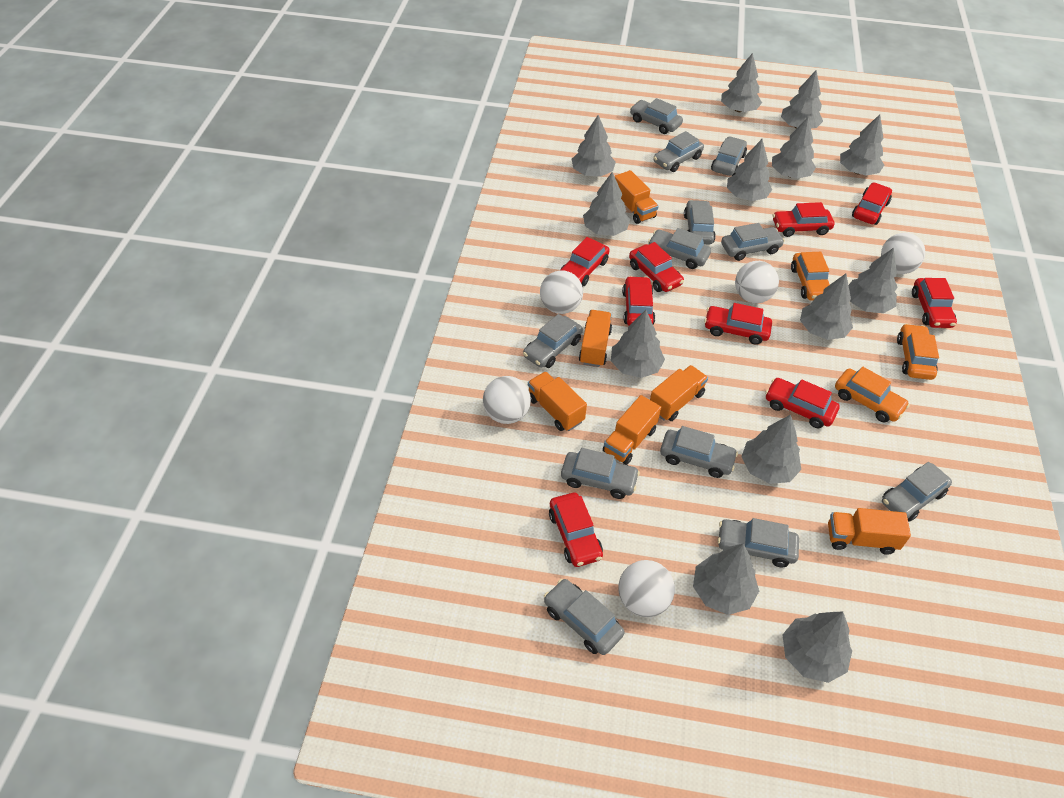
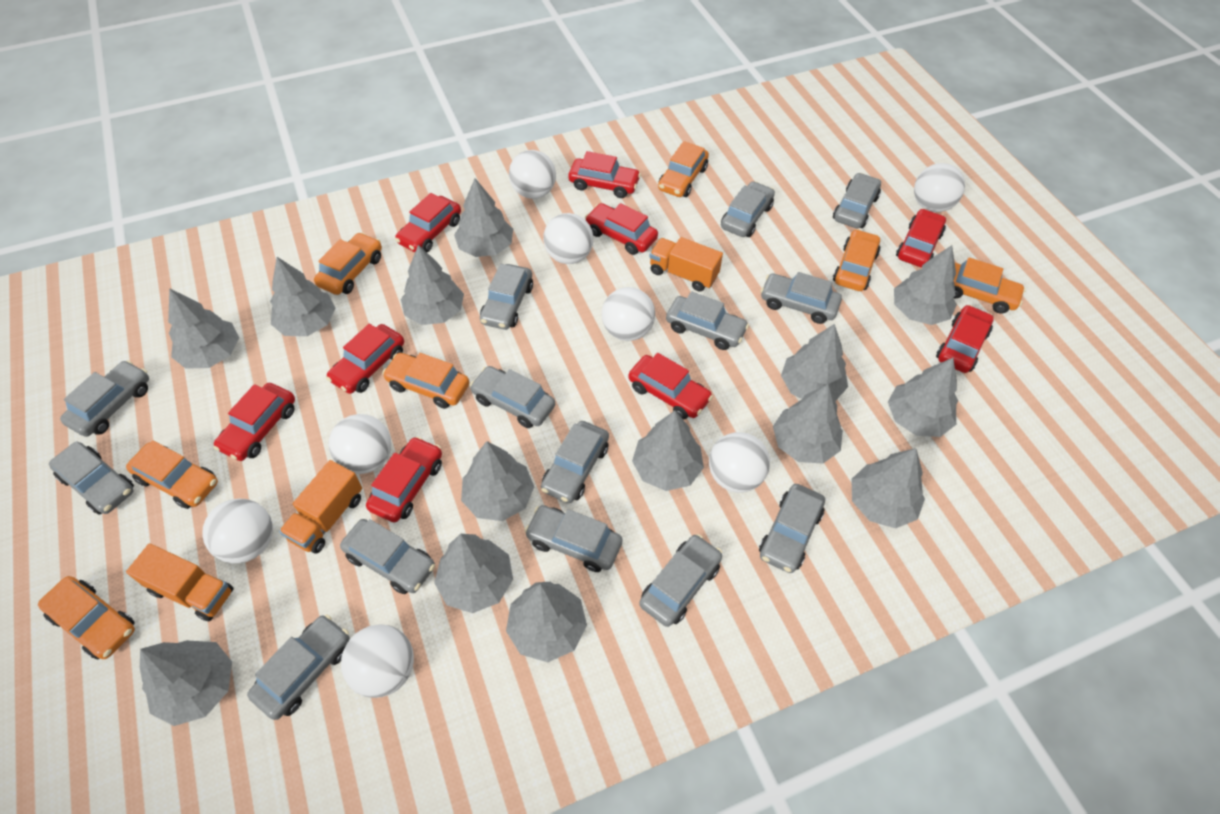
grey car: 12 -> 14
grey tree: 13 -> 14
orange car: 3 -> 7
orange truck: 6 -> 3
white ball: 5 -> 8

